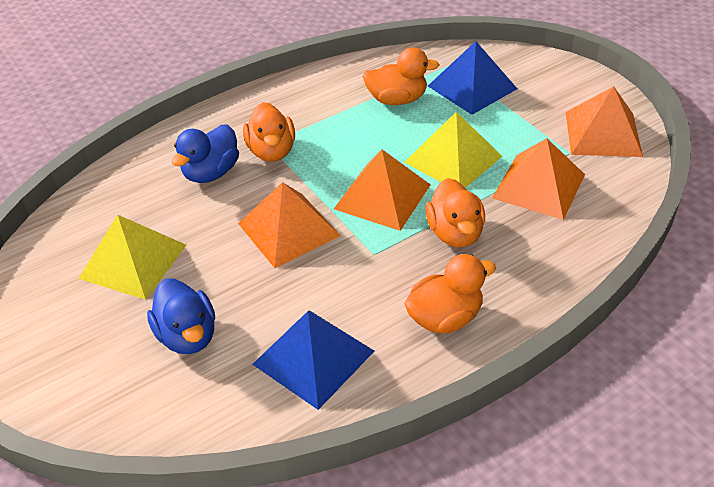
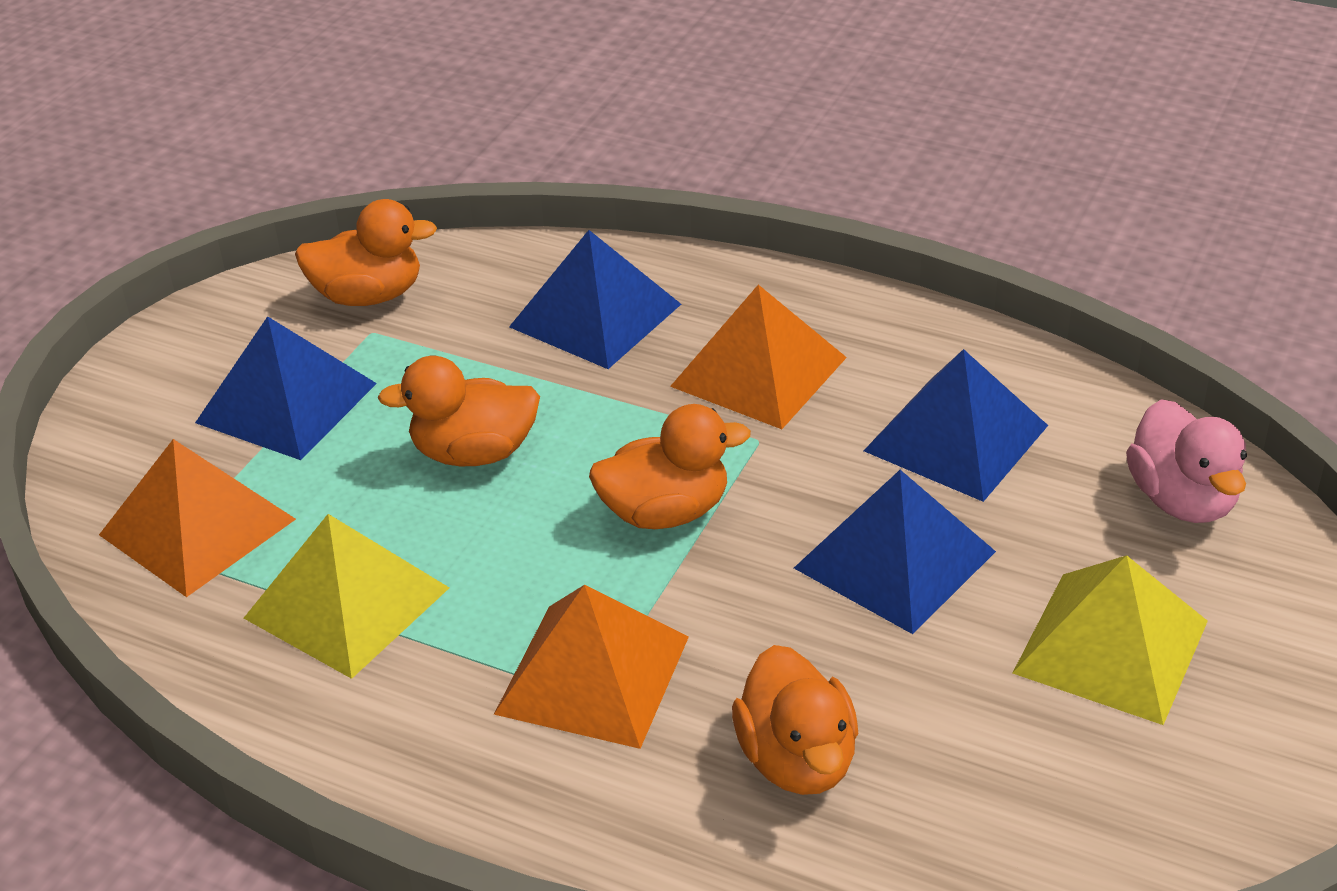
blue duck: 2 -> 0
blue pyramid: 2 -> 4
orange pyramid: 4 -> 3
pink duck: 0 -> 1

